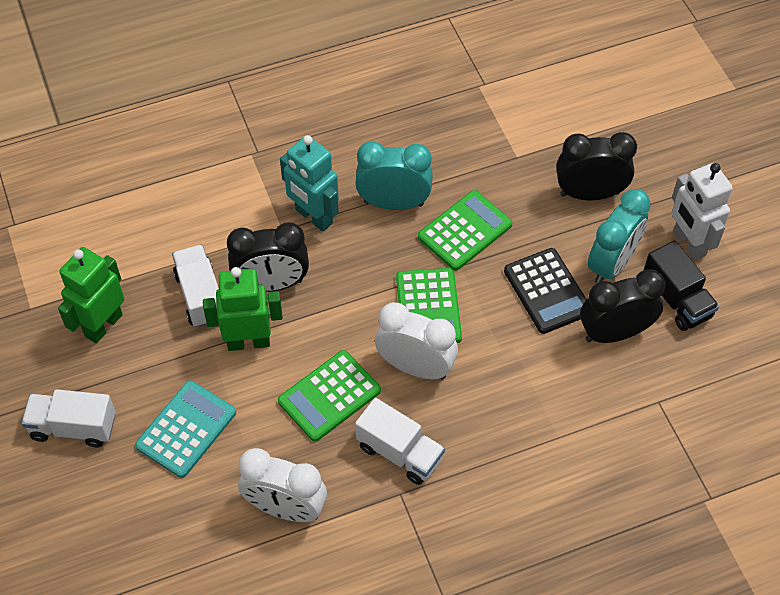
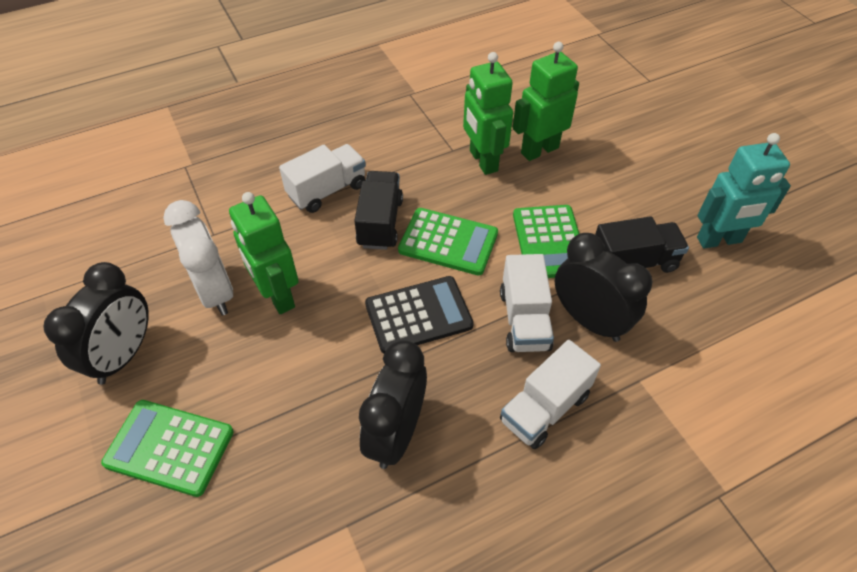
black truck: 1 -> 2
green robot: 2 -> 3
turquoise calculator: 1 -> 0
turquoise clock: 2 -> 0
white clock: 2 -> 1
white robot: 1 -> 0

